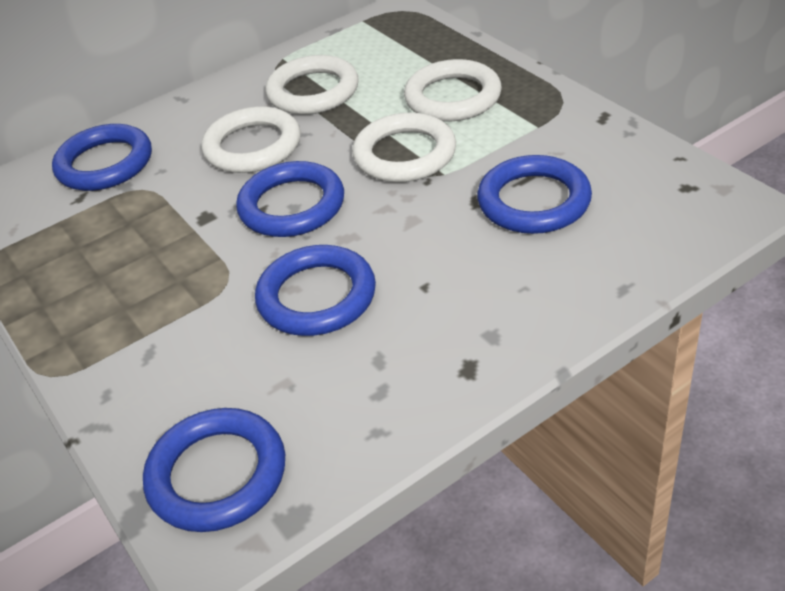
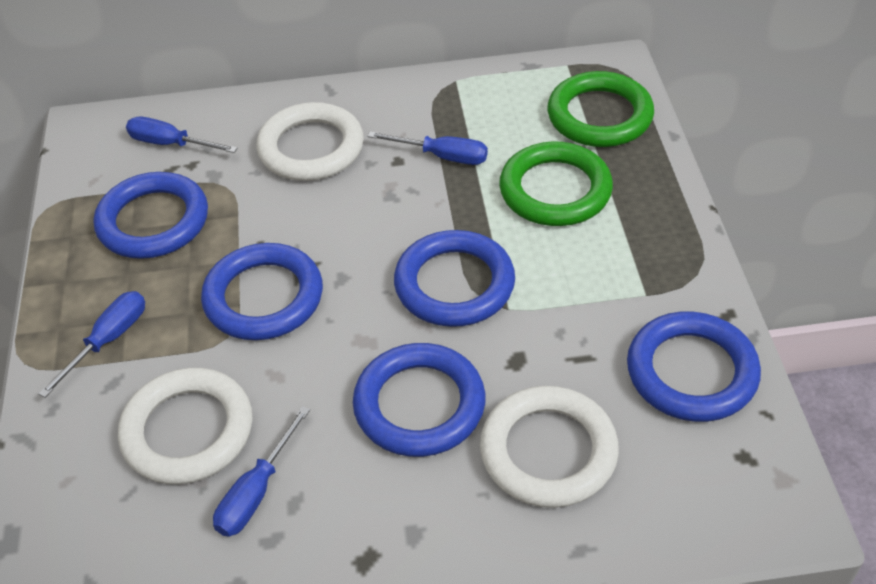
blue screwdriver: 0 -> 4
green ring: 0 -> 2
white ring: 4 -> 3

